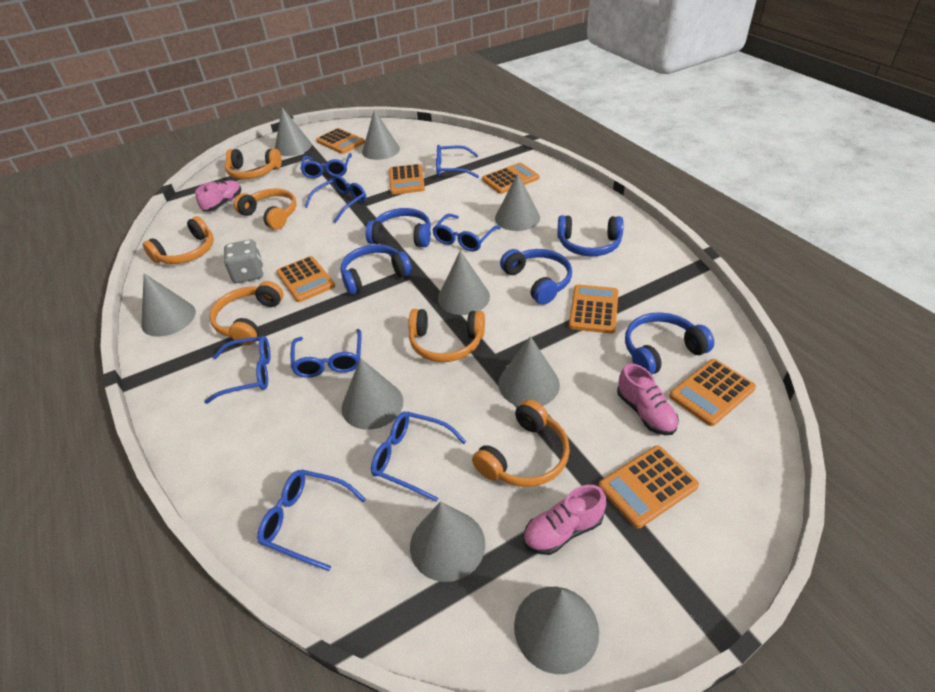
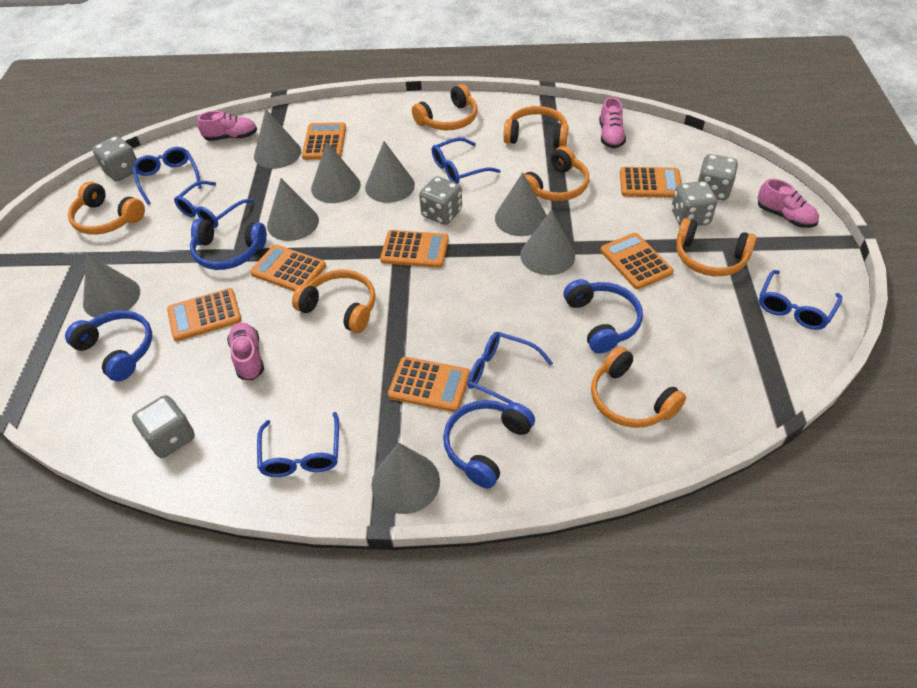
blue glasses: 8 -> 6
blue headphones: 5 -> 4
grey cone: 9 -> 8
grey dice: 1 -> 5
orange headphones: 6 -> 7
pink shoe: 3 -> 4

